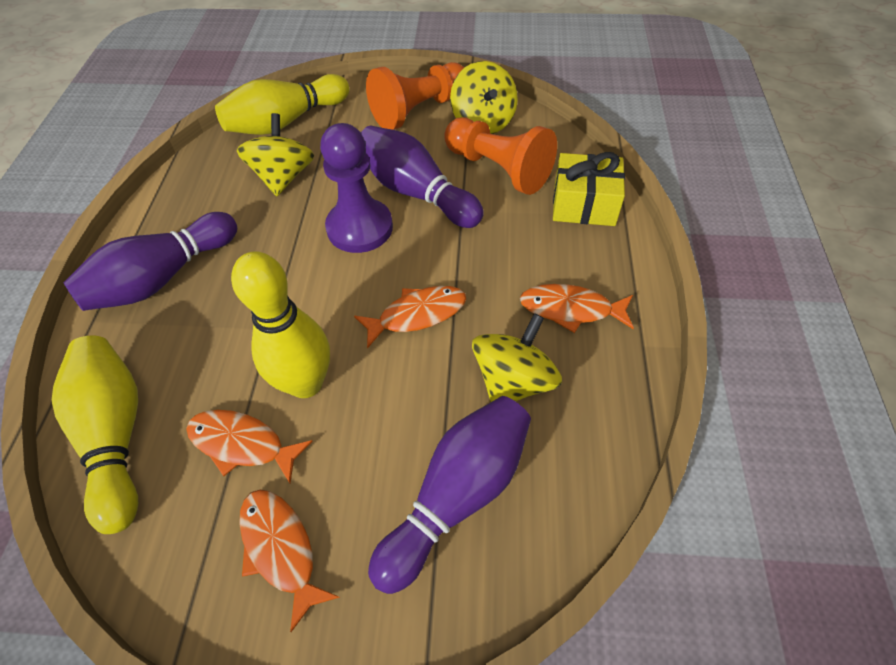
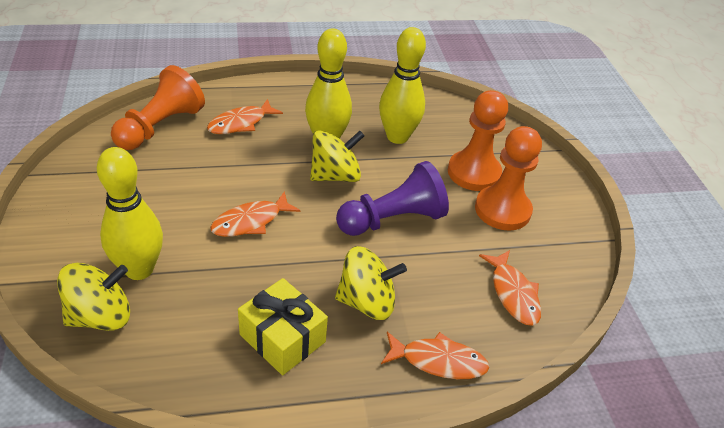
orange pawn: 2 -> 3
purple bowling pin: 3 -> 0

